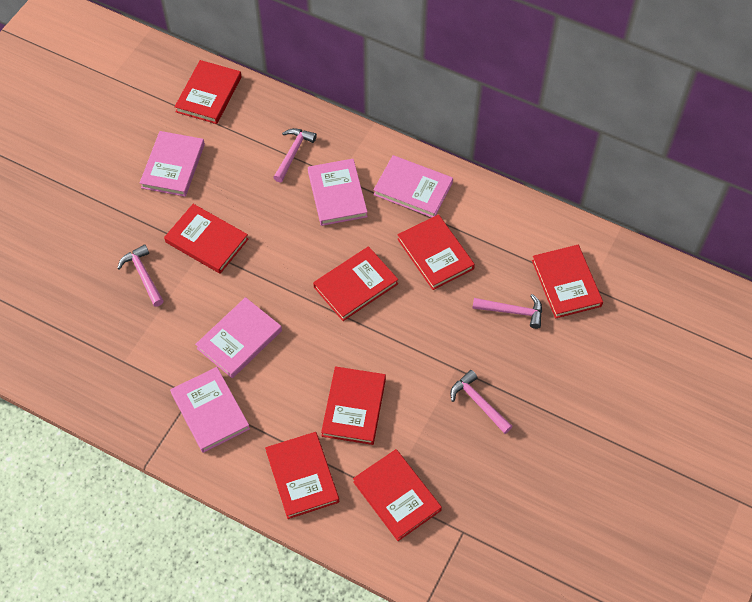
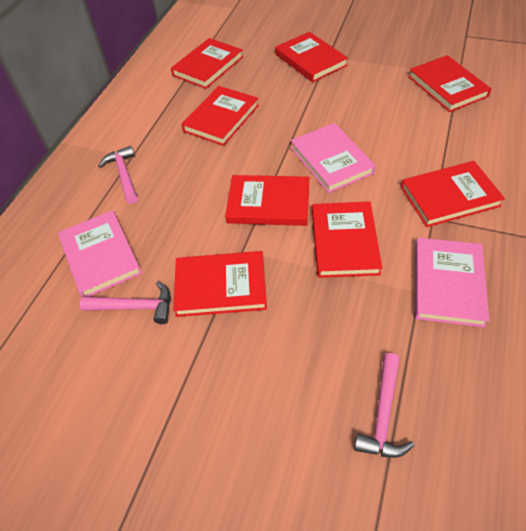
pink book: 5 -> 3
pink hammer: 4 -> 3

